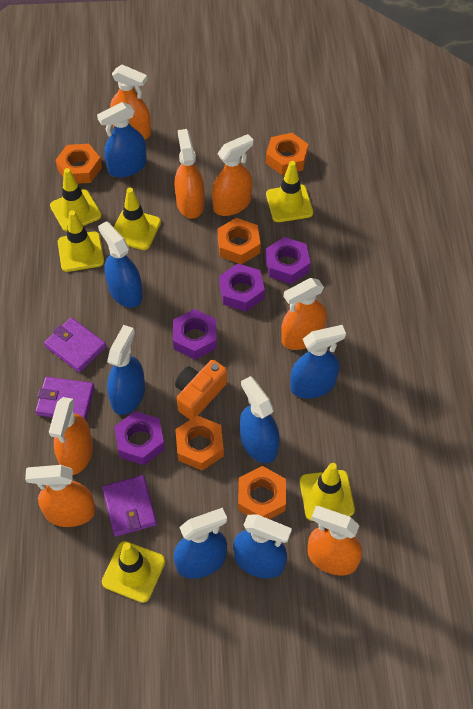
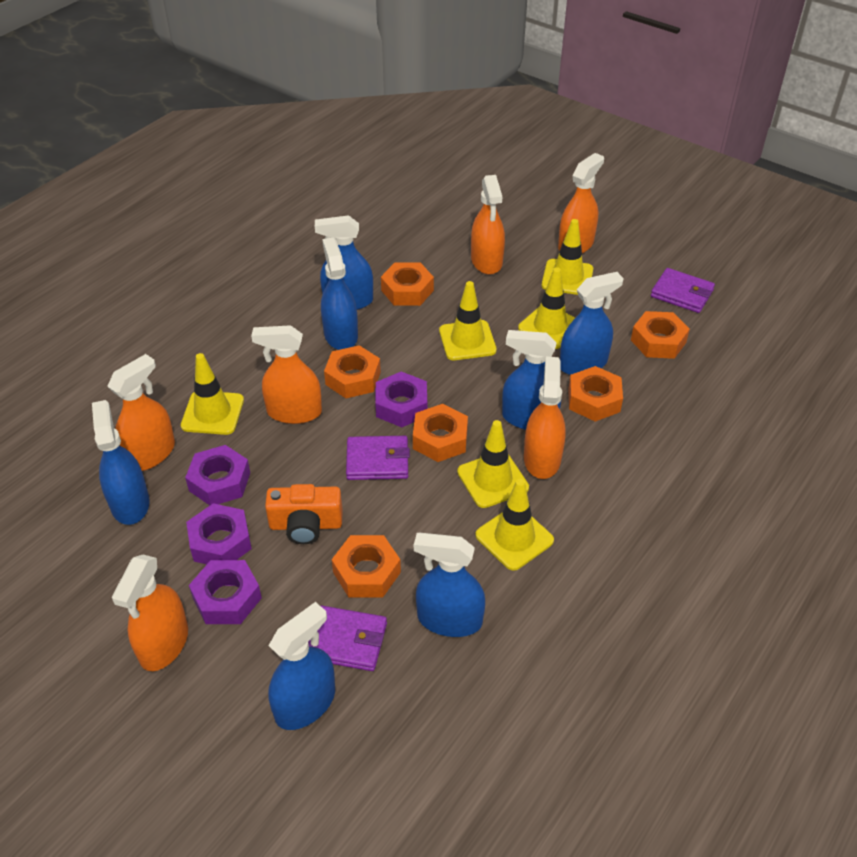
orange nut: 5 -> 6
orange spray bottle: 7 -> 6

